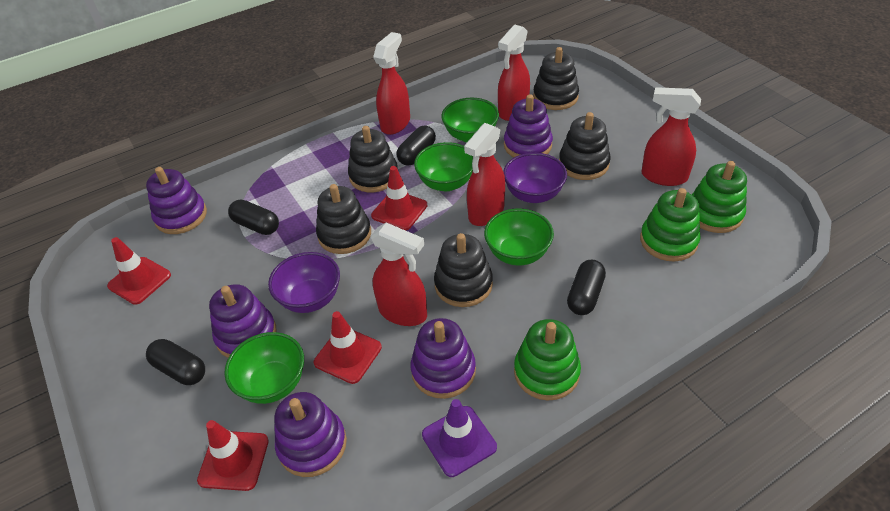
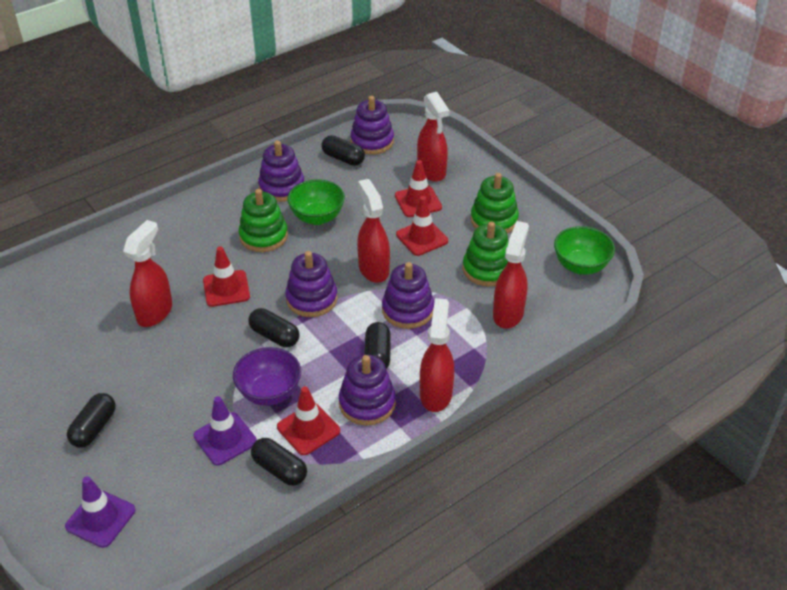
black capsule: 4 -> 5
black stacking toy: 5 -> 0
green bowl: 4 -> 2
purple bowl: 2 -> 1
purple traffic cone: 1 -> 2

